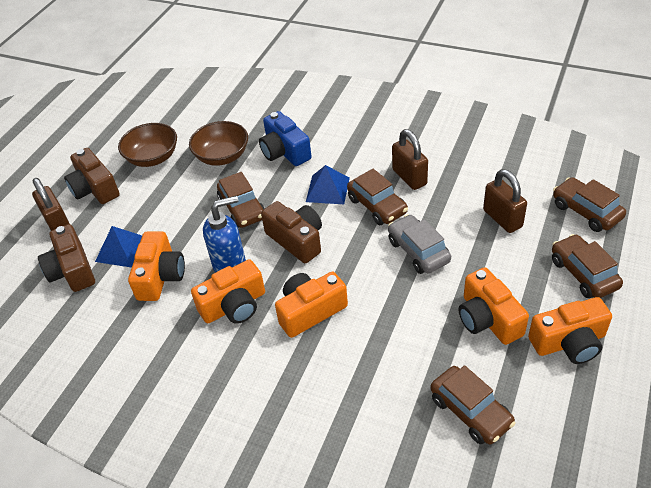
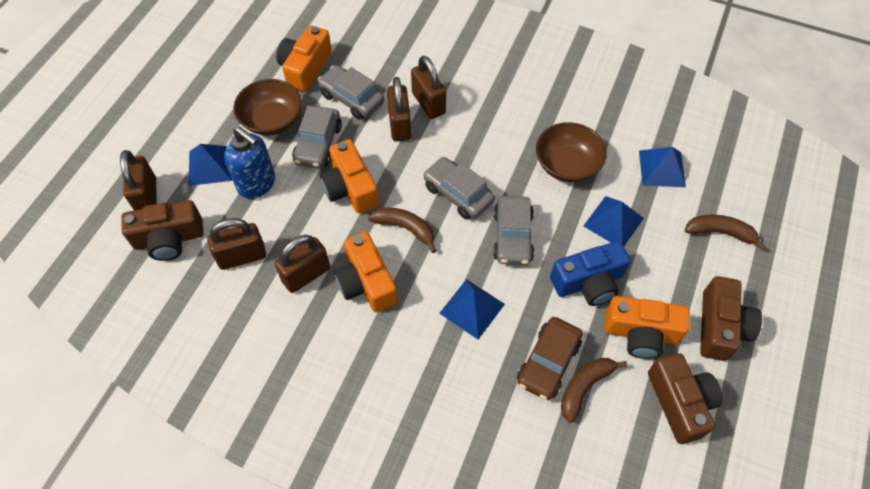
blue pyramid: 2 -> 4
brown banana: 0 -> 3
brown car: 5 -> 1
brown padlock: 3 -> 5
grey car: 1 -> 4
orange camera: 5 -> 4

